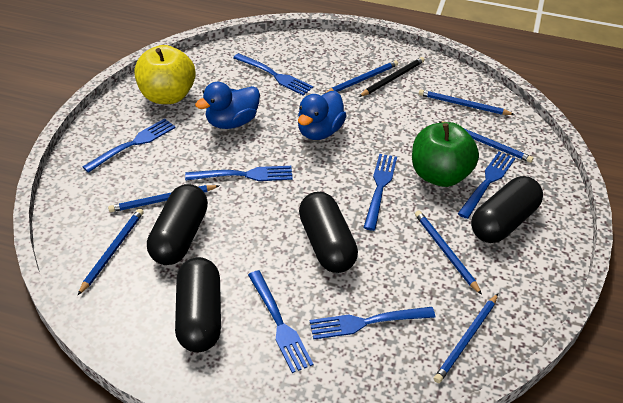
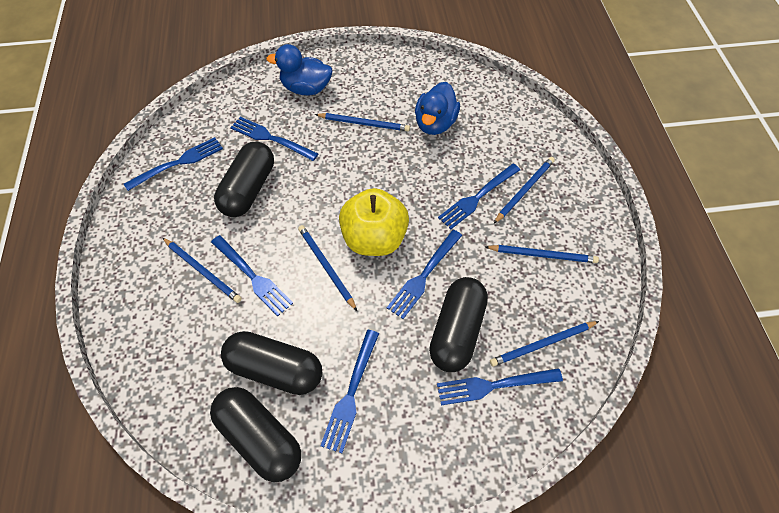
black pencil: 1 -> 0
blue pencil: 7 -> 6
green apple: 1 -> 0

